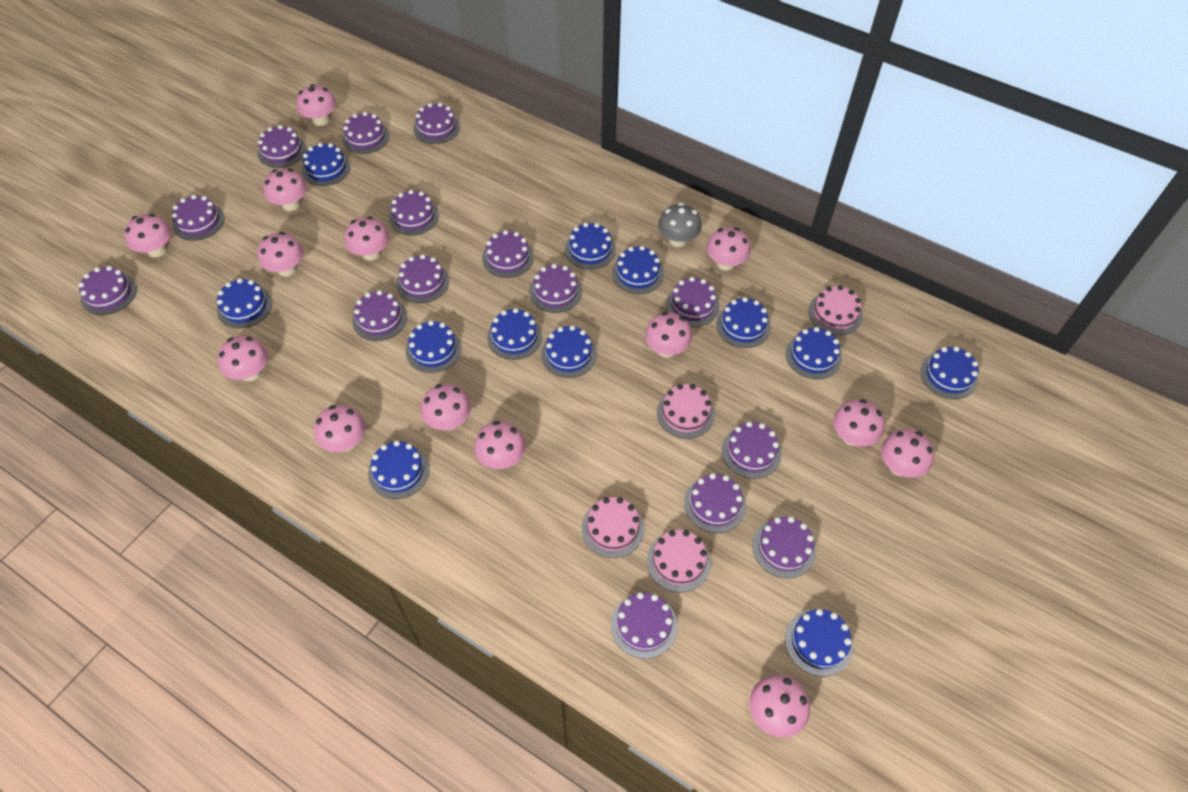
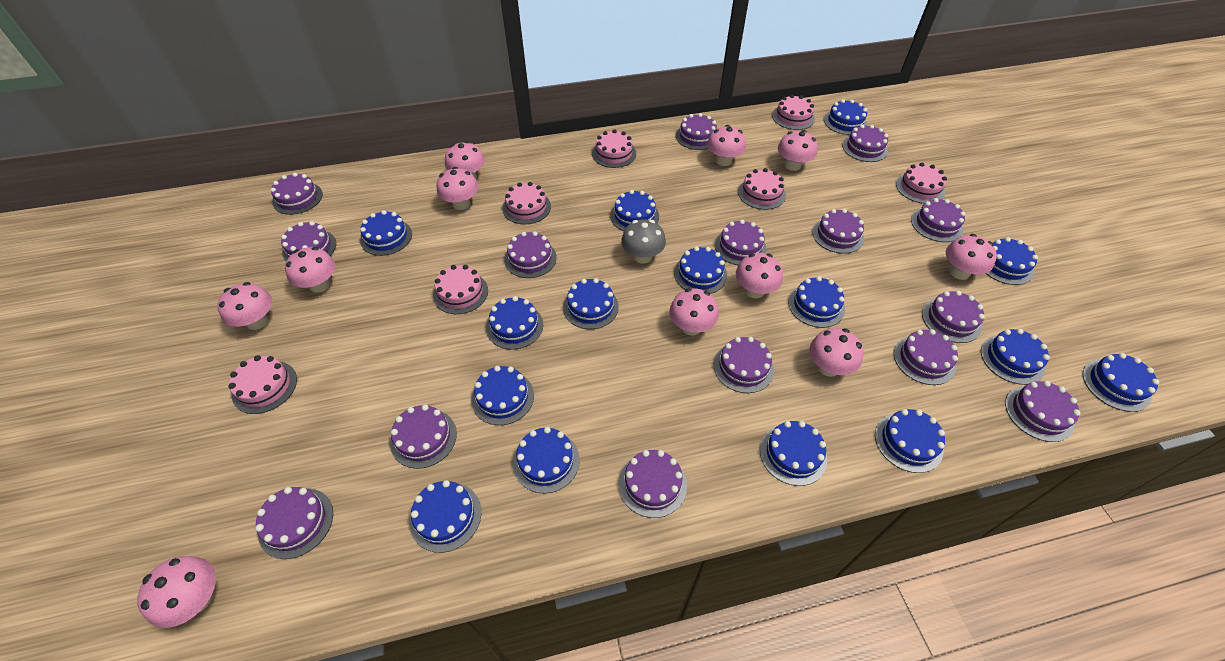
blue cake: 12 -> 15
pink cake: 4 -> 7
pink mushroom: 14 -> 11

